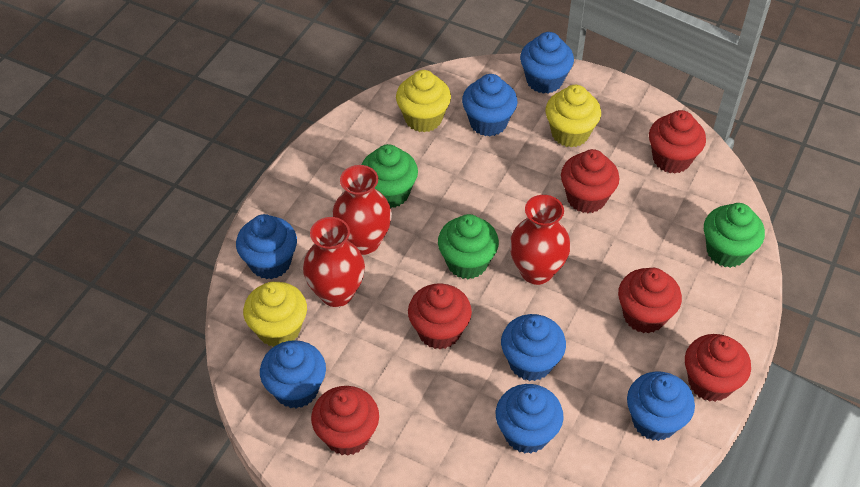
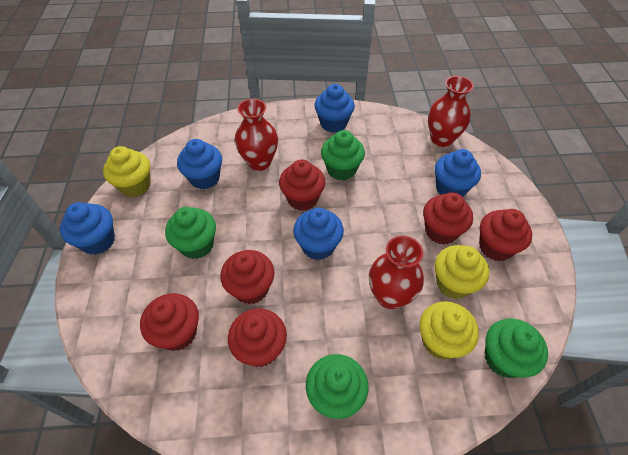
blue cupcake: 7 -> 5
green cupcake: 3 -> 4

